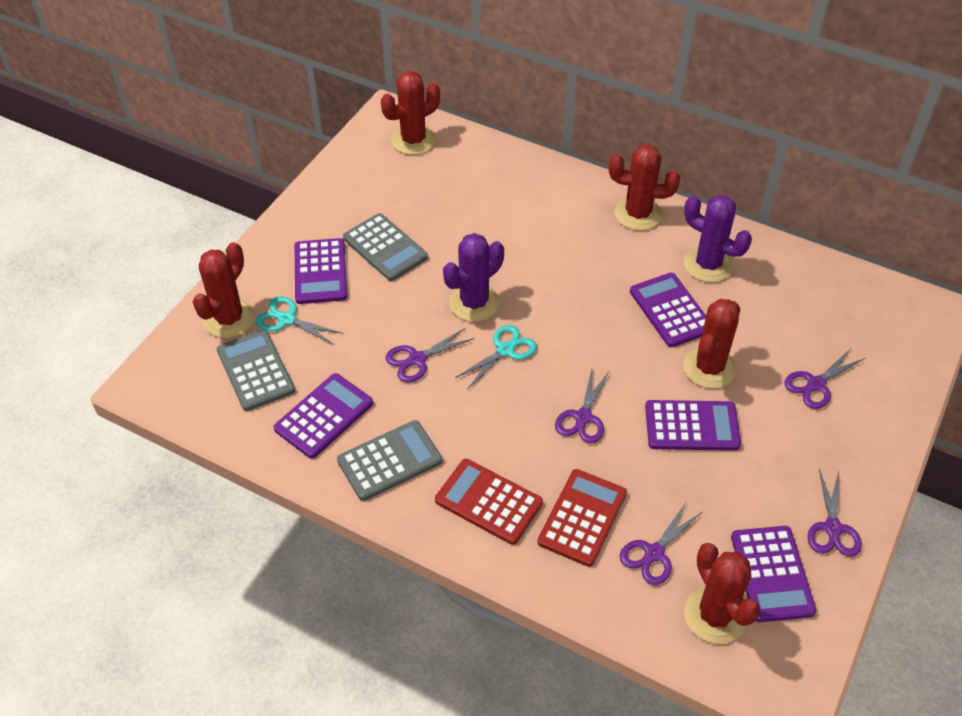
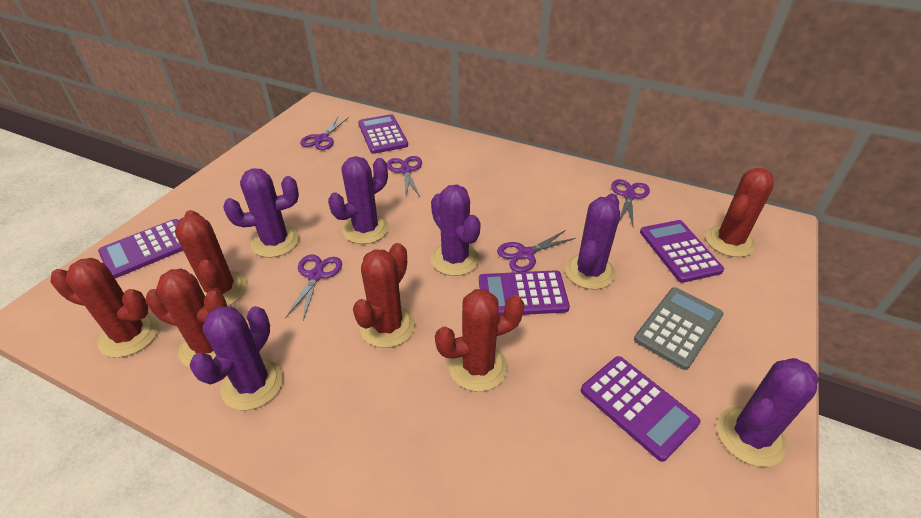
grey calculator: 3 -> 1
purple cactus: 2 -> 6
red cactus: 5 -> 6
red calculator: 2 -> 0
turquoise scissors: 2 -> 0

